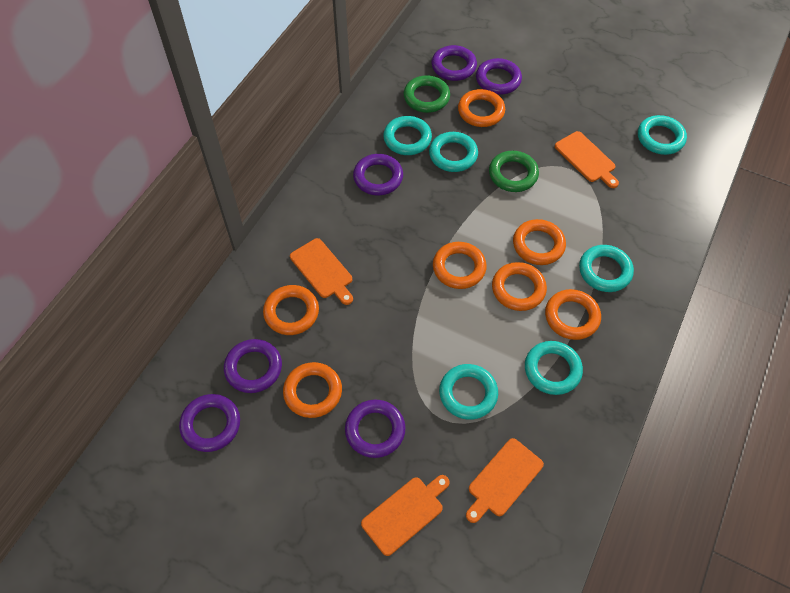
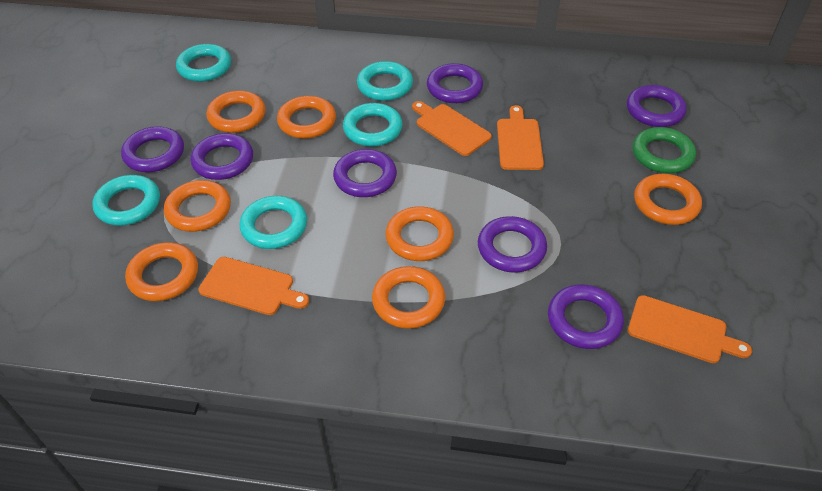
green ring: 2 -> 1
purple ring: 6 -> 7
turquoise ring: 6 -> 5

